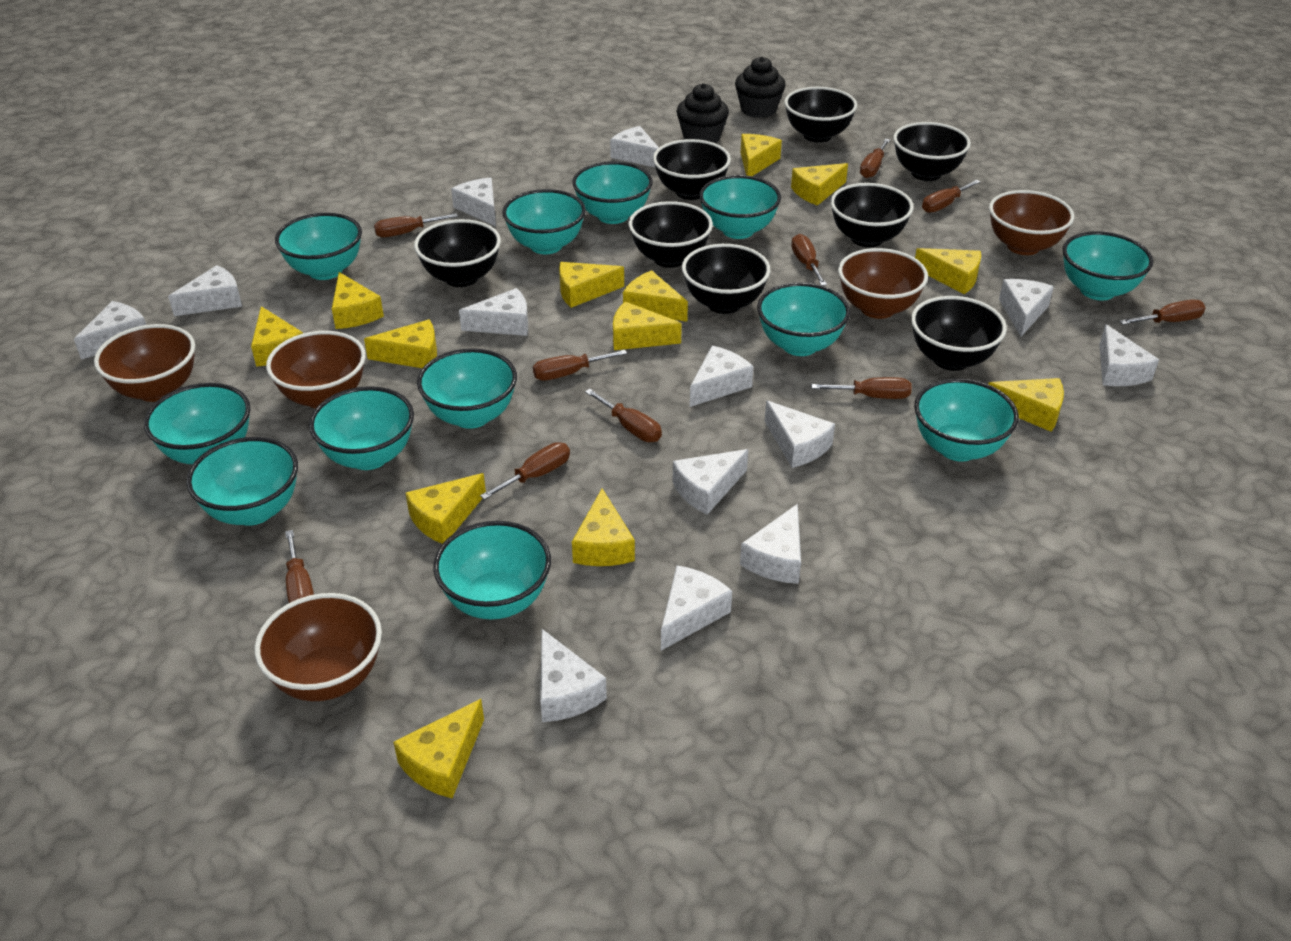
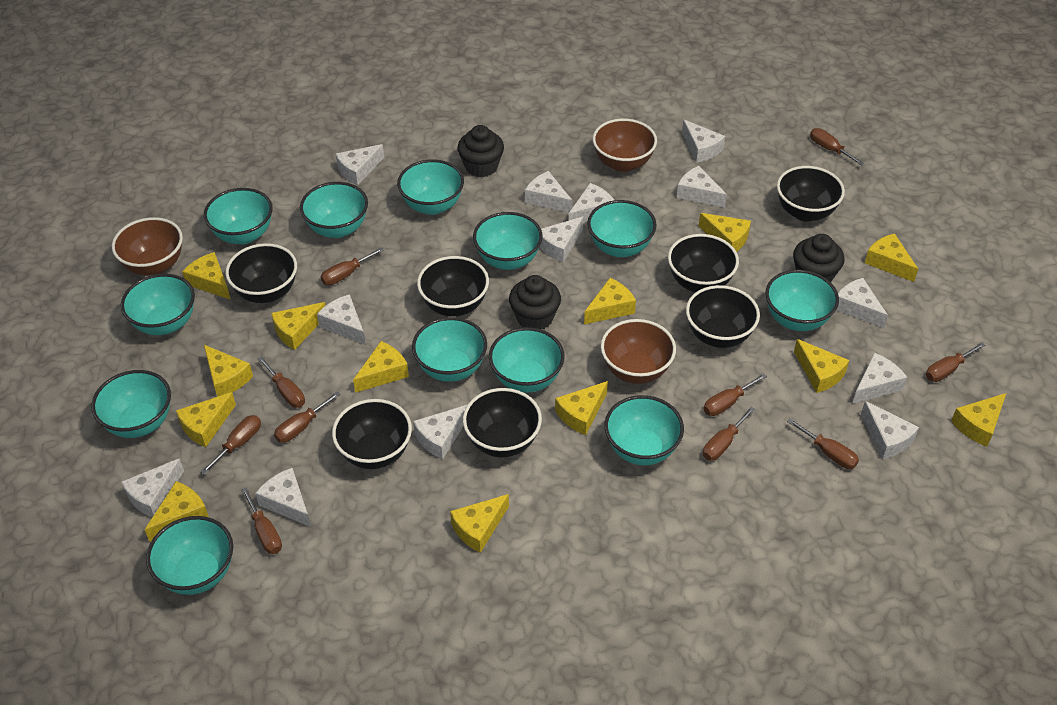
black bowl: 8 -> 7
black cupcake: 2 -> 3
brown bowl: 5 -> 3

